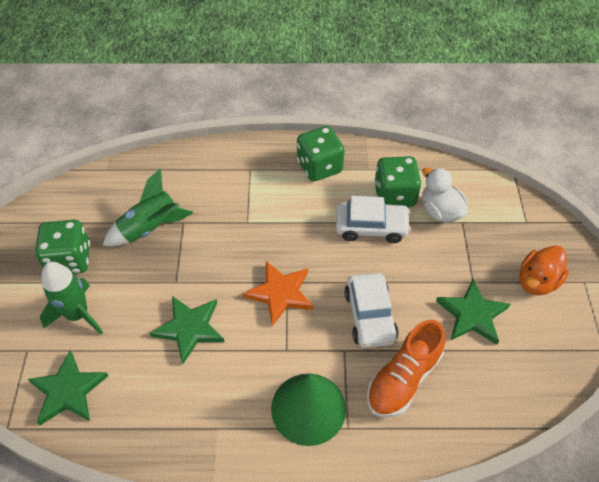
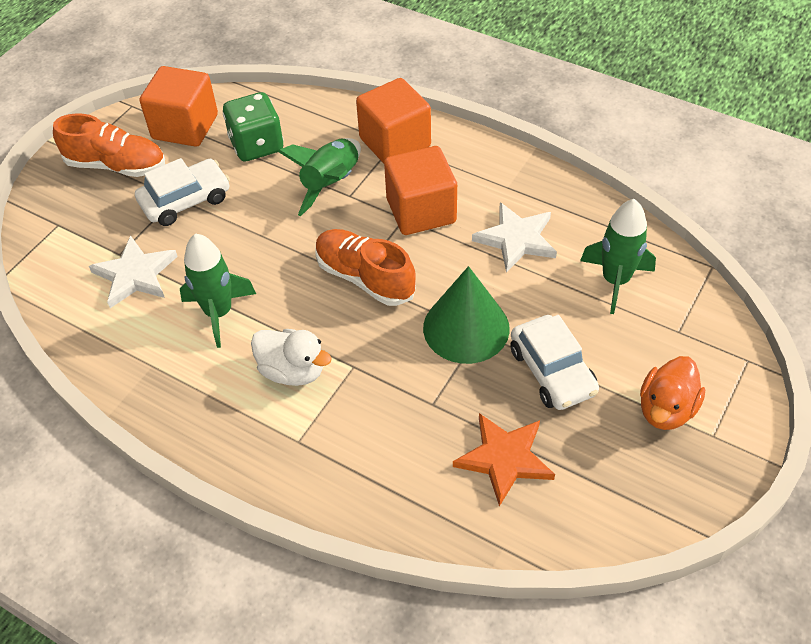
green dice: 3 -> 1
green rocket: 2 -> 3
green star: 3 -> 0
orange cube: 0 -> 3
orange shoe: 1 -> 2
white star: 0 -> 2

